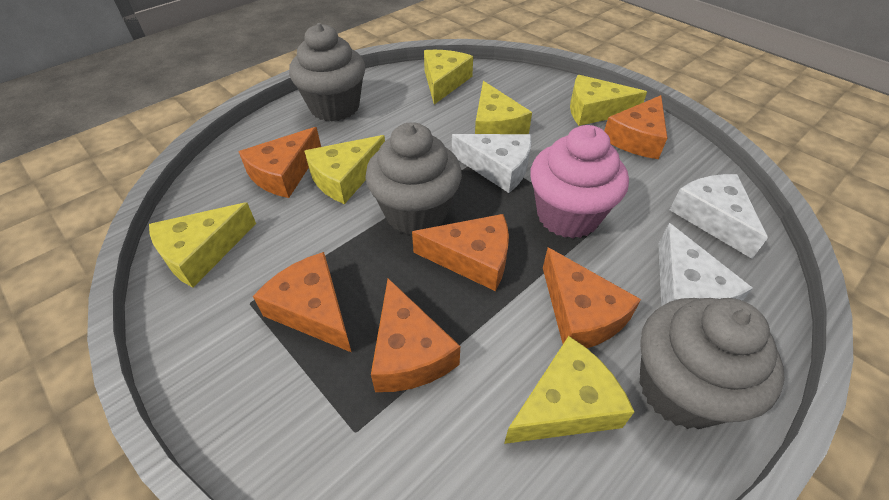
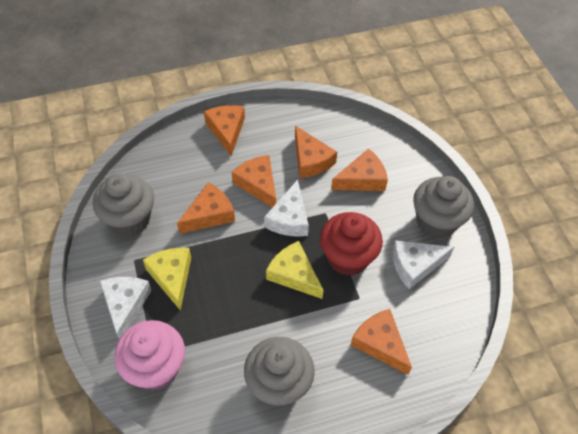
red cupcake: 0 -> 1
yellow cheese: 6 -> 2

